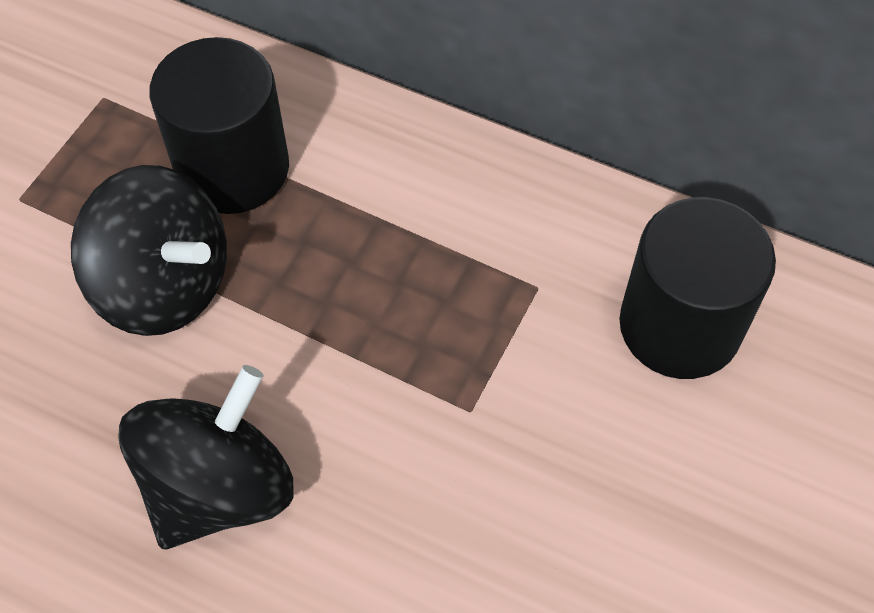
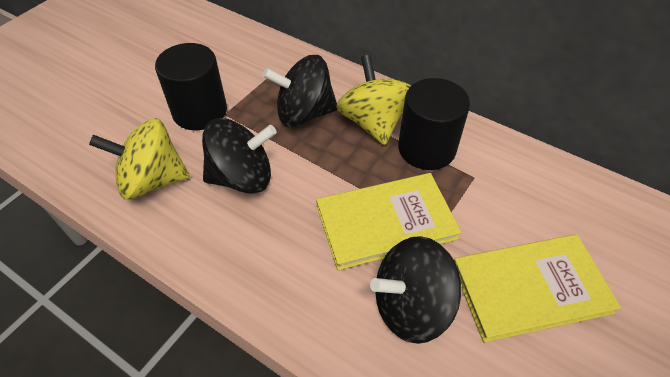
black spinning top: 2 -> 3
yellow book: 0 -> 2
yellow spinning top: 0 -> 2

